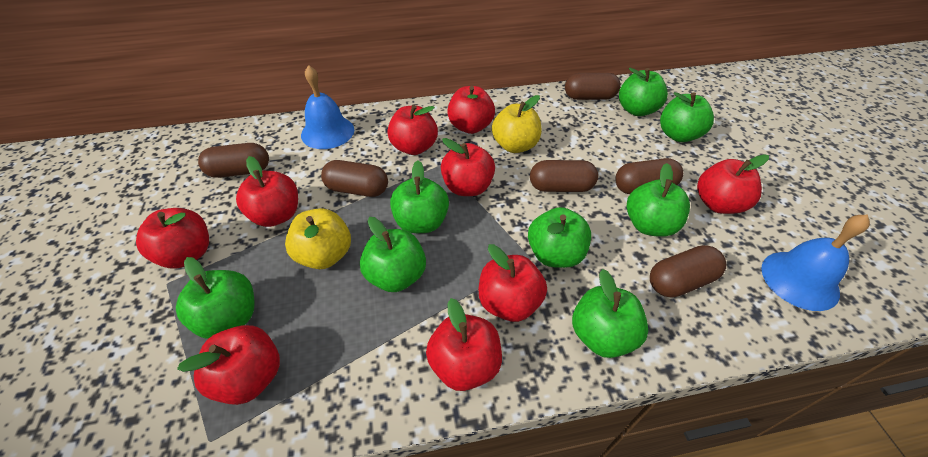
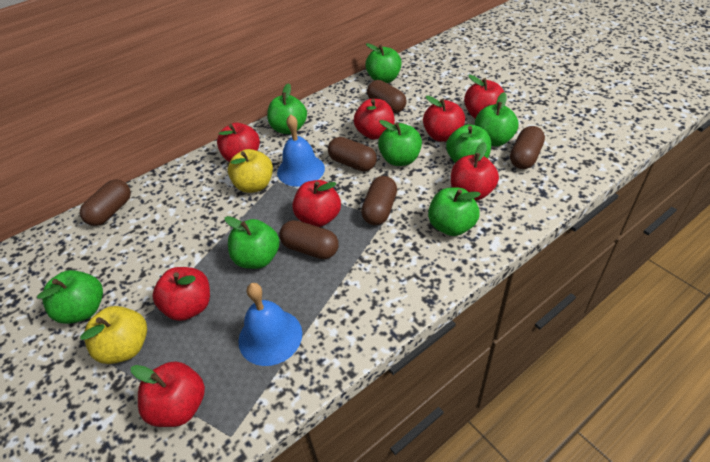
red apple: 9 -> 8

